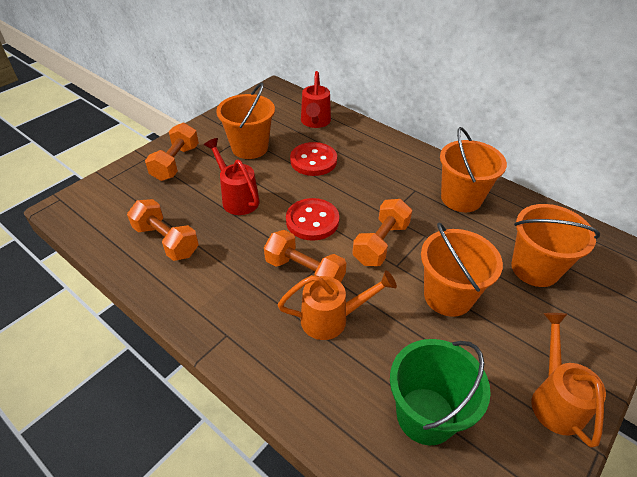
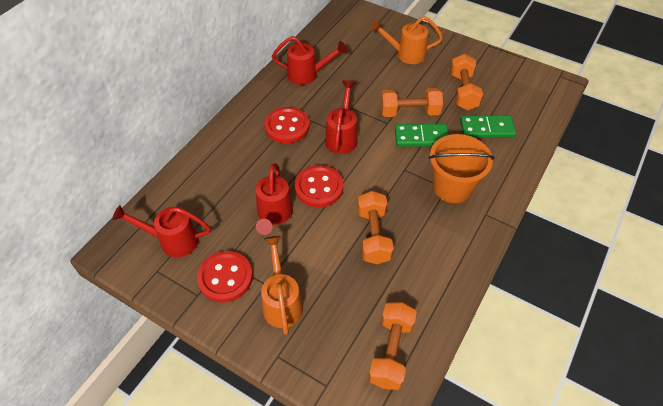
green bucket: 1 -> 0
green domino: 0 -> 2
orange bucket: 4 -> 1
red button: 2 -> 3
red watering can: 2 -> 4

